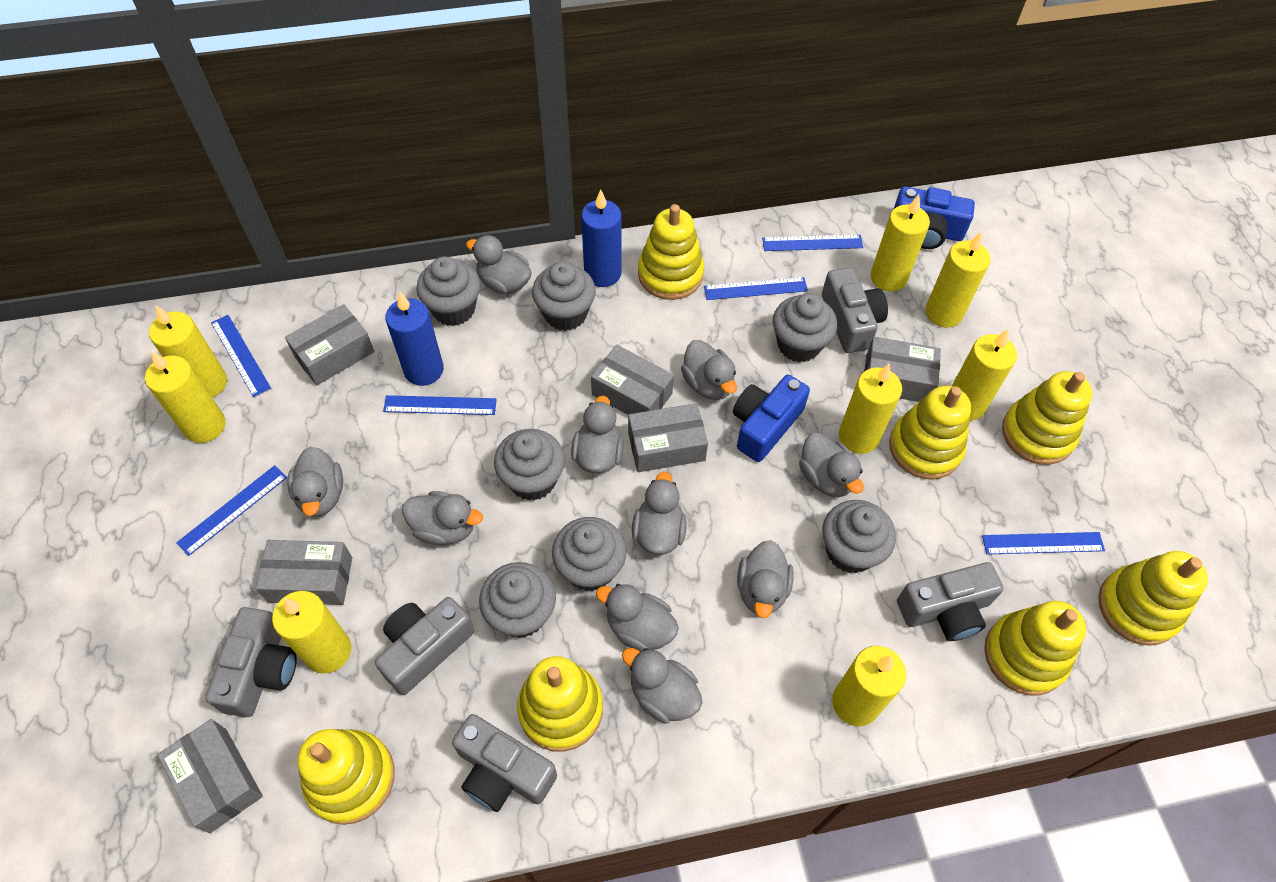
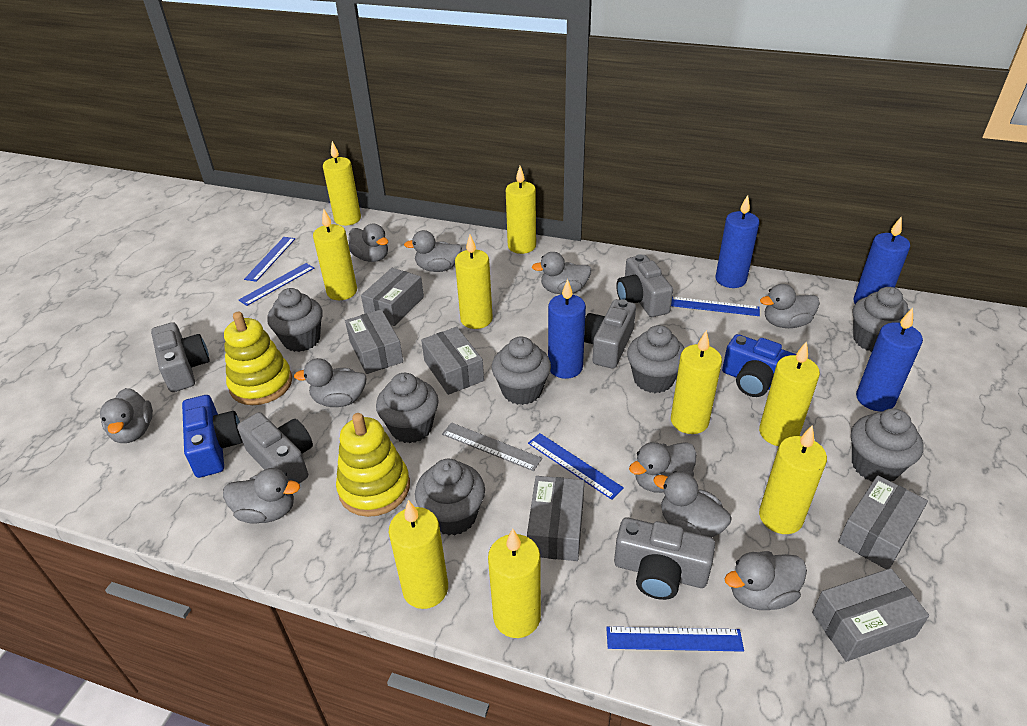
blue candle: 2 -> 4
blue ruler: 6 -> 5
grey ruler: 0 -> 1
yellow candle: 8 -> 9
yellow stacking toy: 7 -> 2

